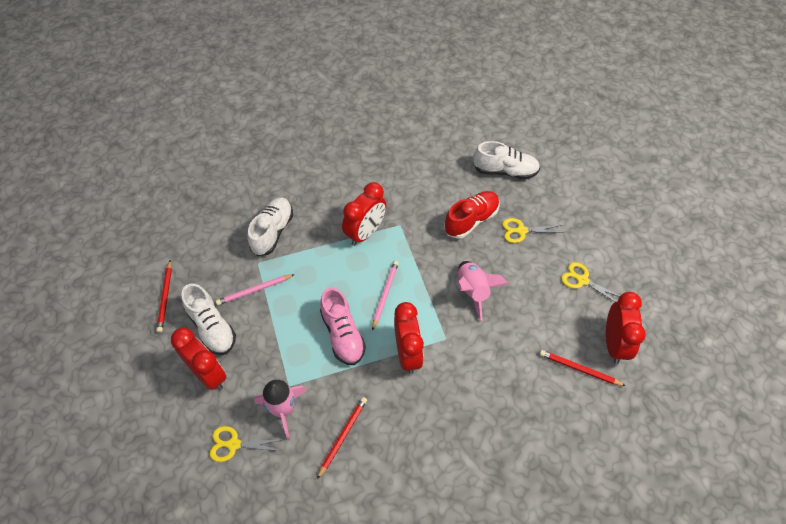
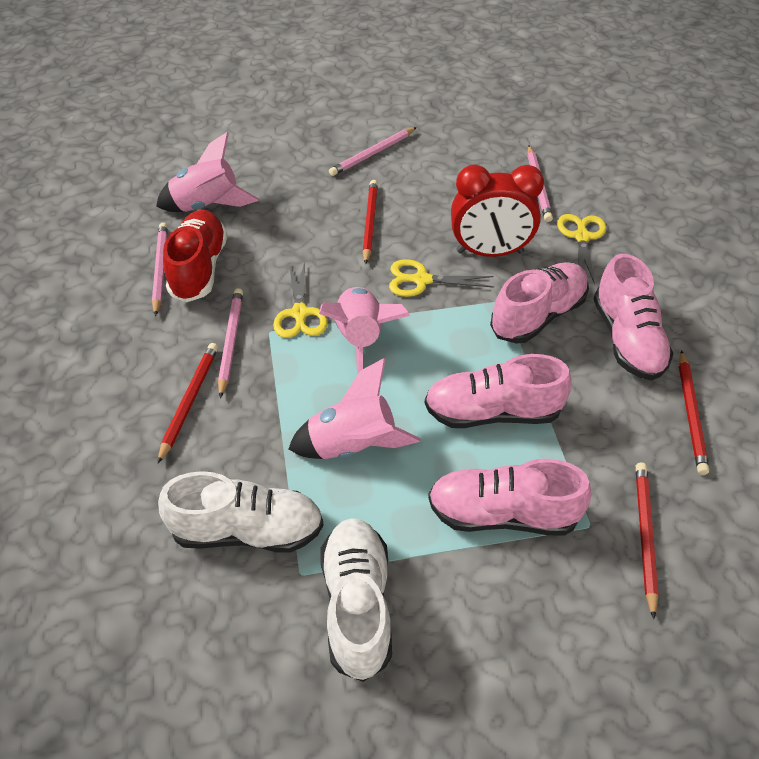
pink pencil: 2 -> 4
pink rocket: 2 -> 3
pink shoe: 1 -> 4
red clock: 4 -> 1
red pencil: 3 -> 4
white shoe: 3 -> 2

